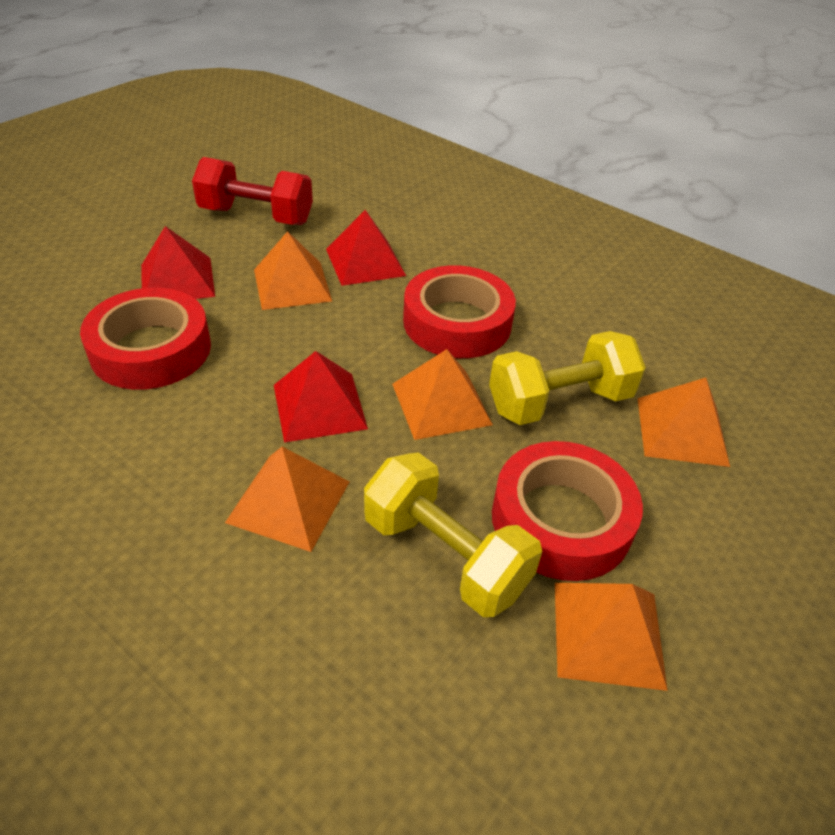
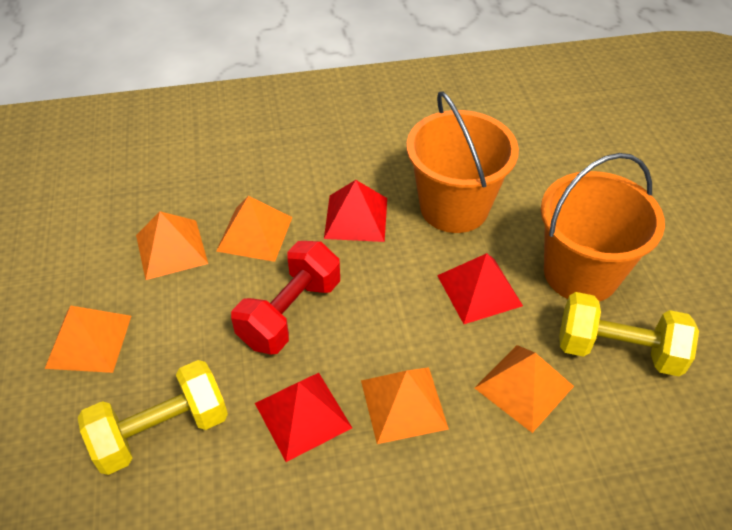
orange bucket: 0 -> 2
red tape: 3 -> 0

